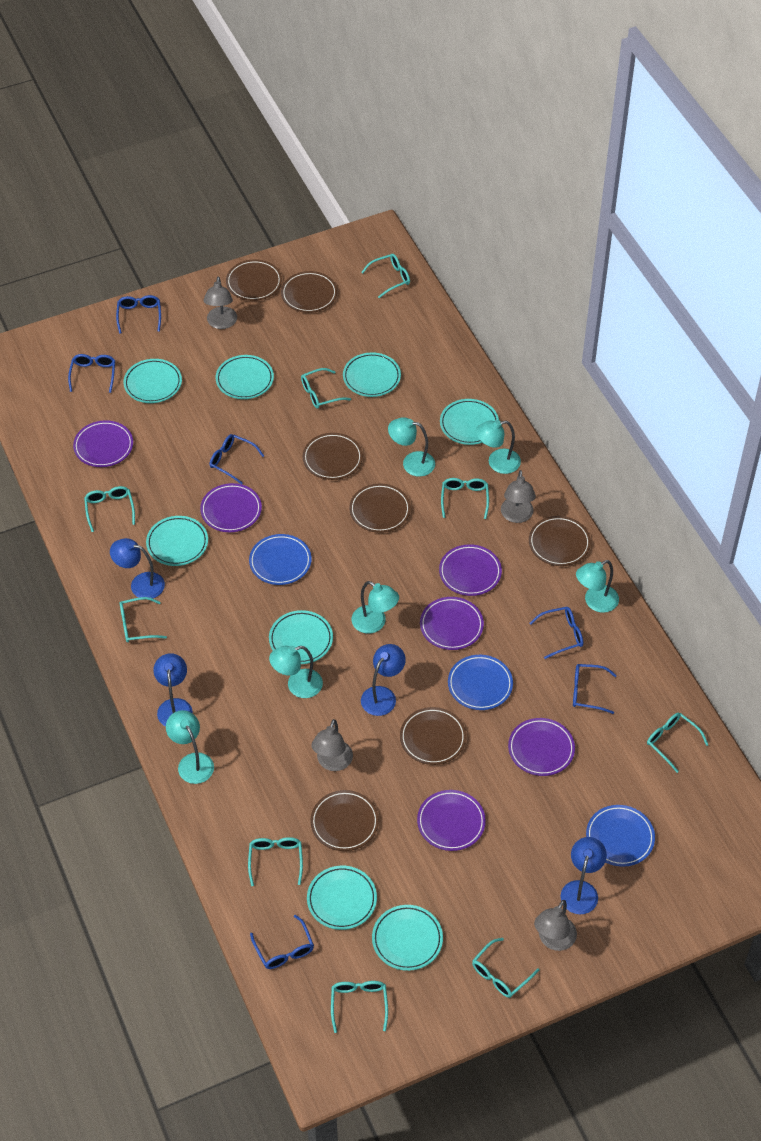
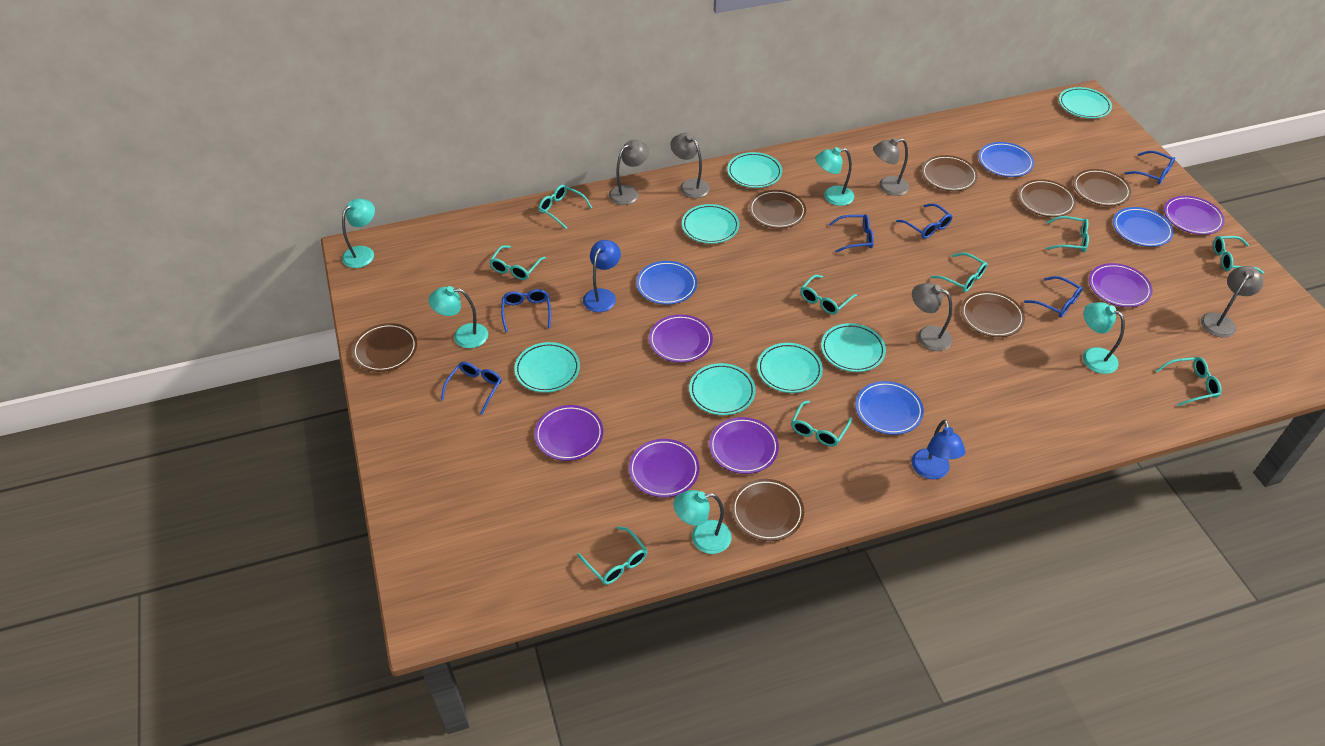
blue lamp: 4 -> 2
blue plate: 3 -> 4
grey lamp: 4 -> 5
turquoise lamp: 6 -> 5
turquoise plate: 8 -> 7

